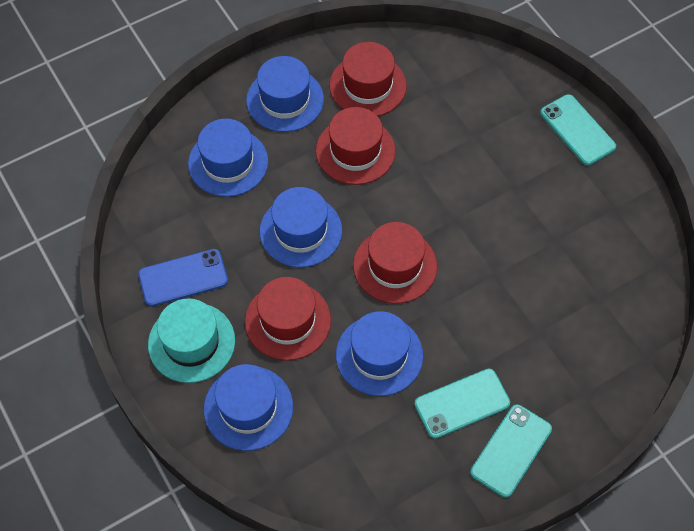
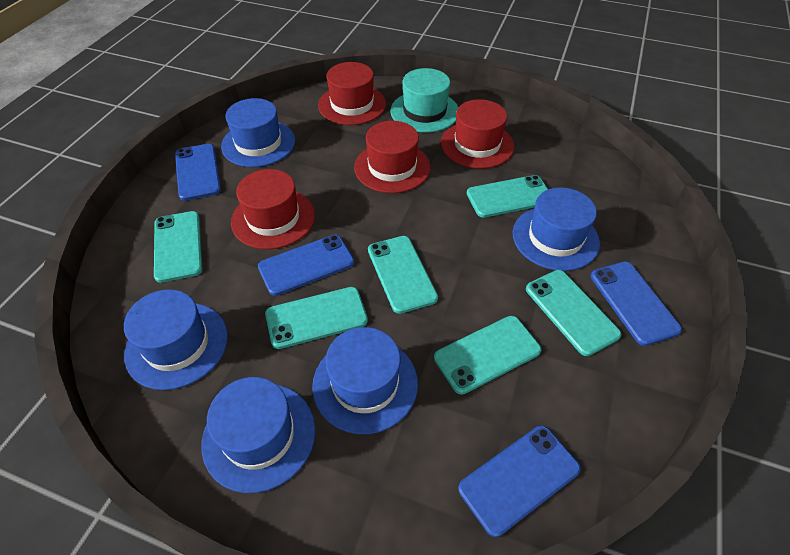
blue phone: 1 -> 4
turquoise phone: 3 -> 6

